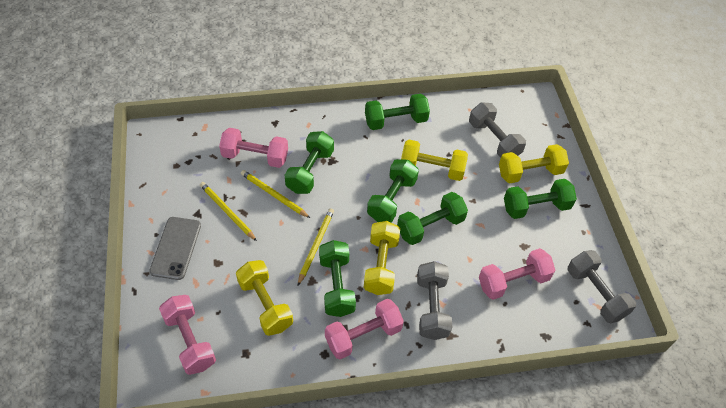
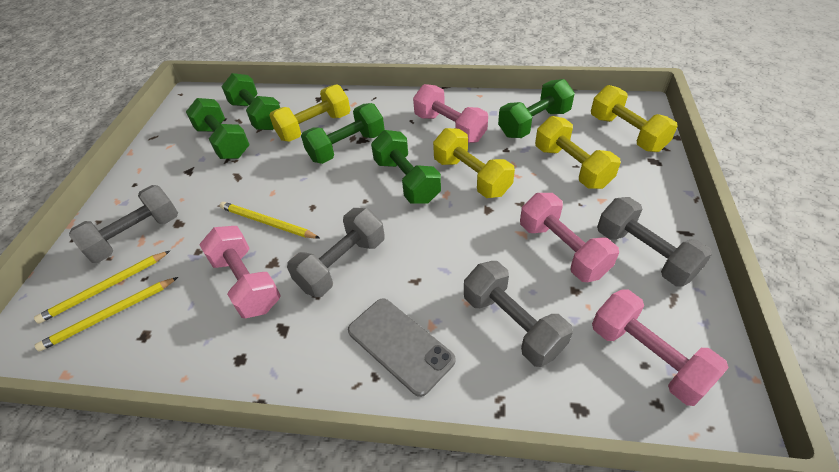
green dumbbell: 6 -> 5
grey dumbbell: 3 -> 4

